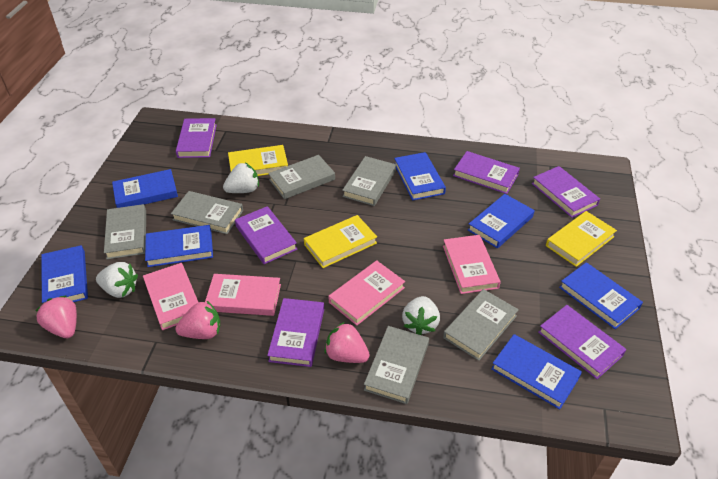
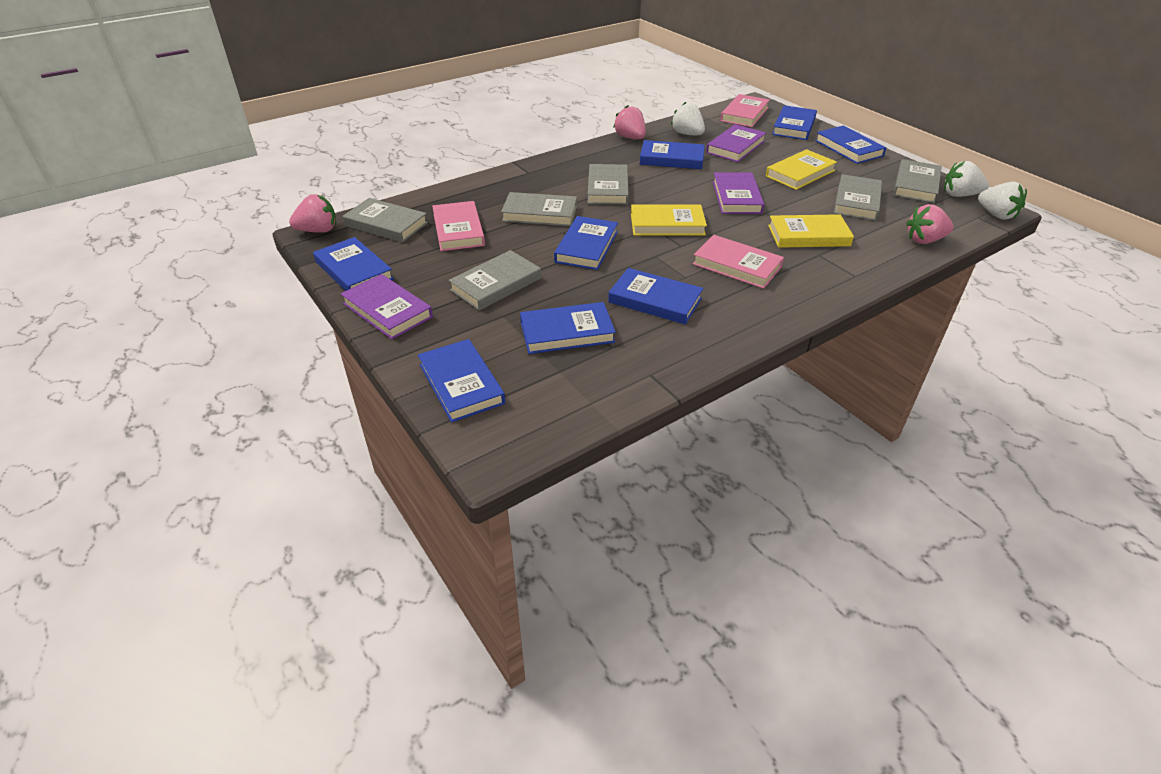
blue book: 7 -> 8
pink book: 4 -> 3
purple book: 6 -> 3

